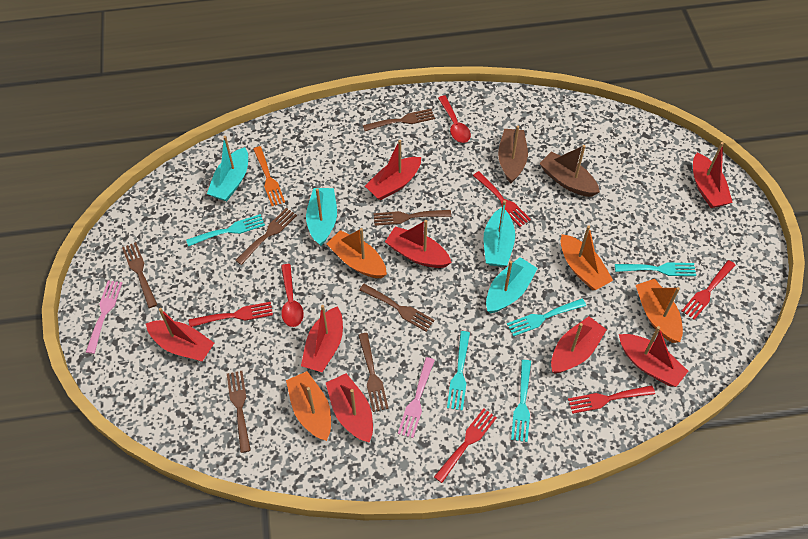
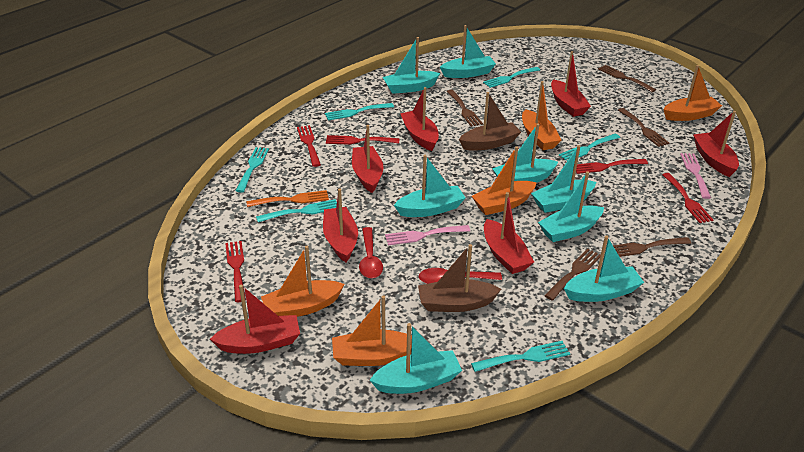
brown fork: 7 -> 5
orange boat: 4 -> 5
red boat: 8 -> 7
turquoise boat: 4 -> 8
turquoise fork: 5 -> 6

